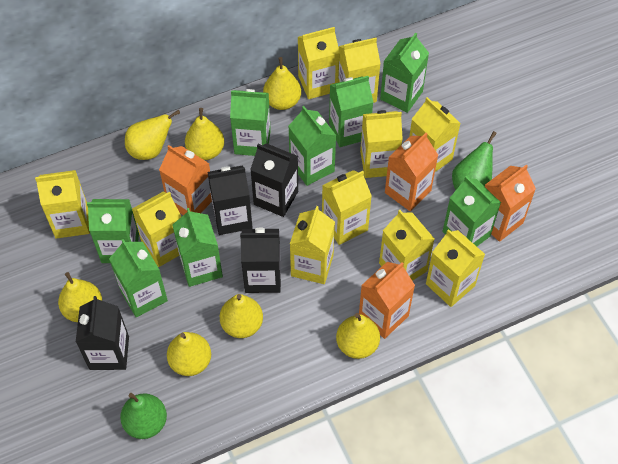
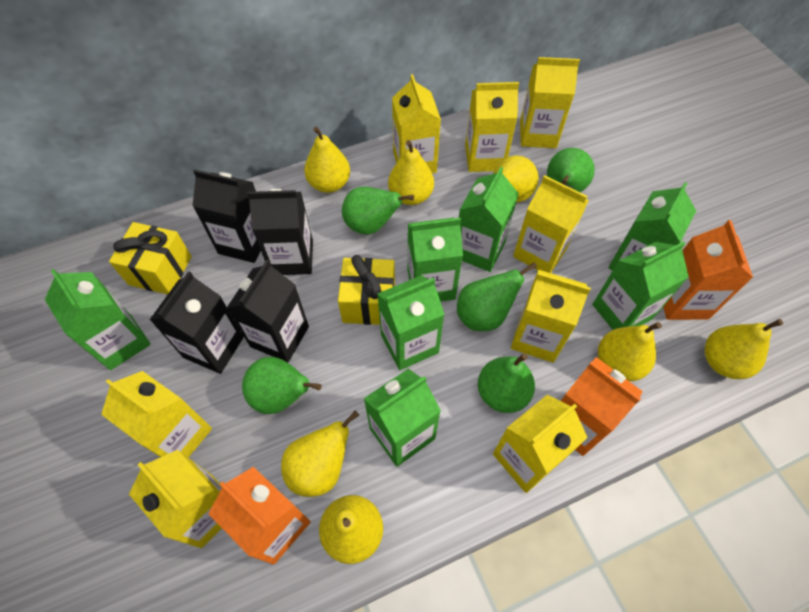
green carton: 8 -> 7
green pear: 2 -> 5
orange carton: 4 -> 3
yellow carton: 10 -> 8
yellow gift: 0 -> 2

